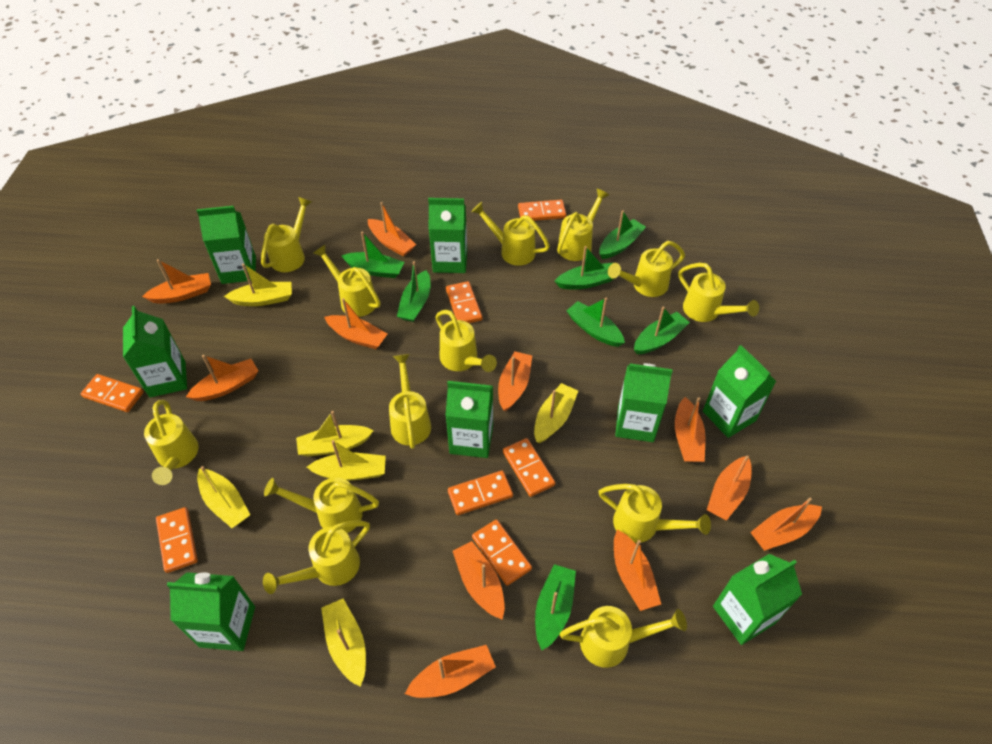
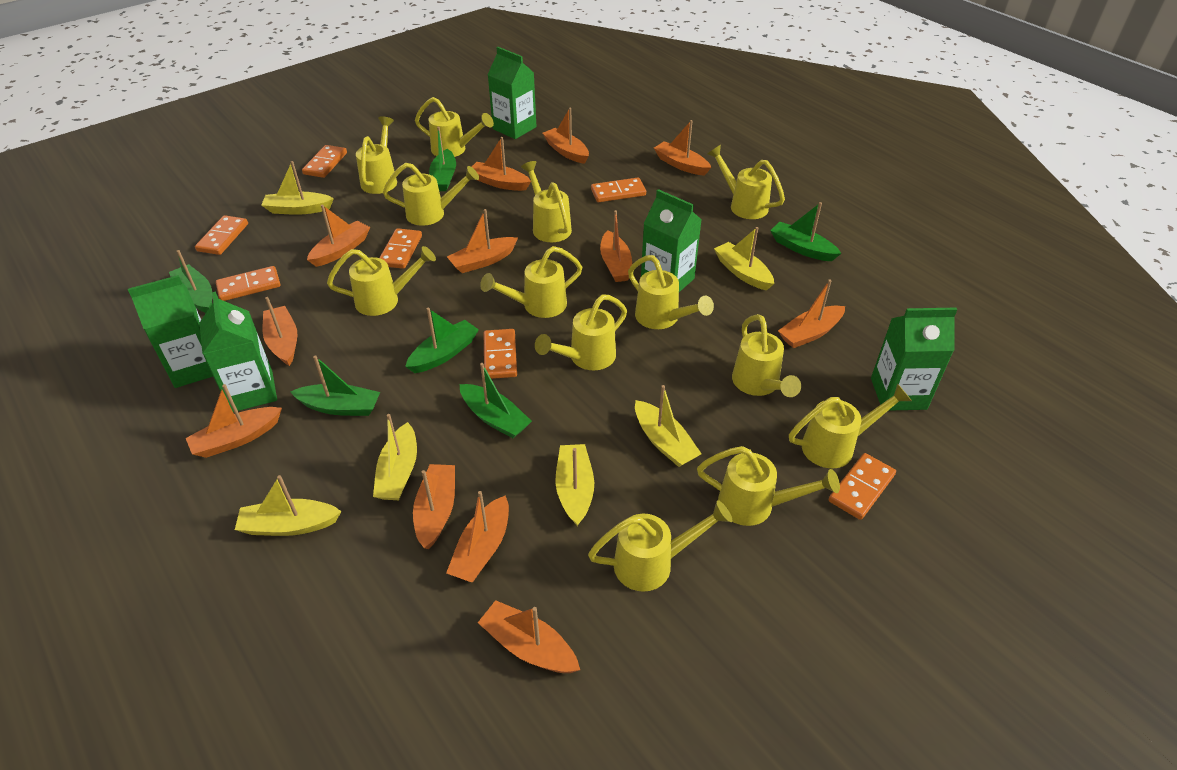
green boat: 7 -> 6
green carton: 8 -> 5
orange boat: 11 -> 12

